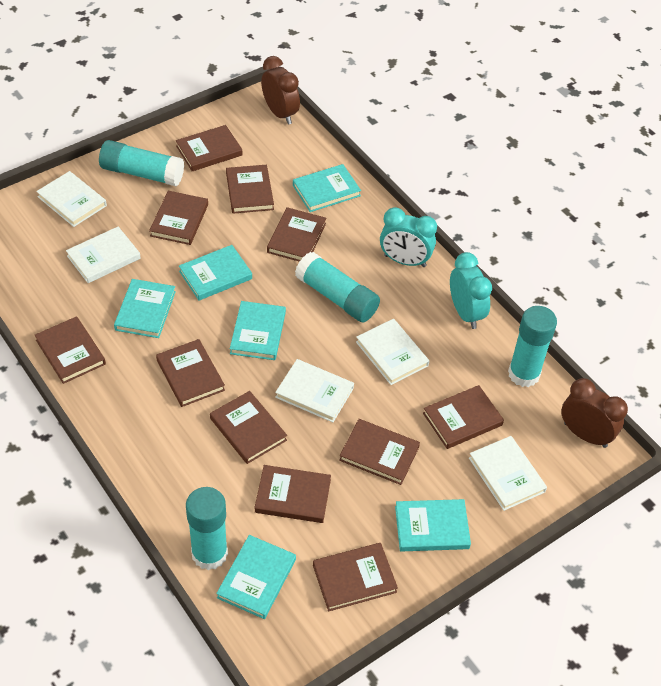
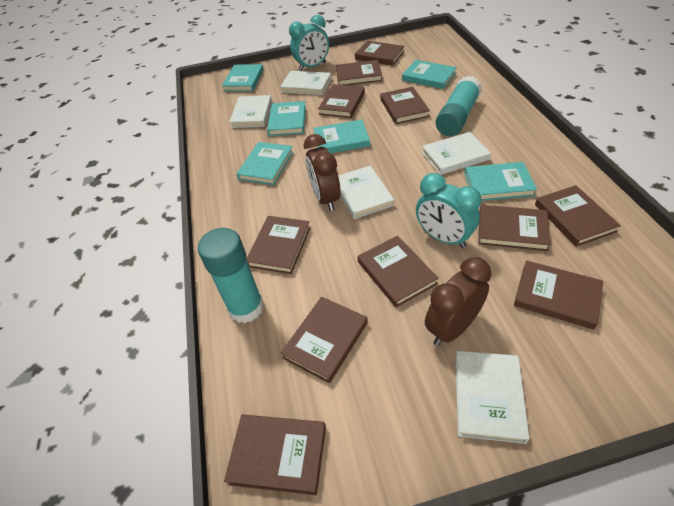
turquoise glue stick: 4 -> 2

